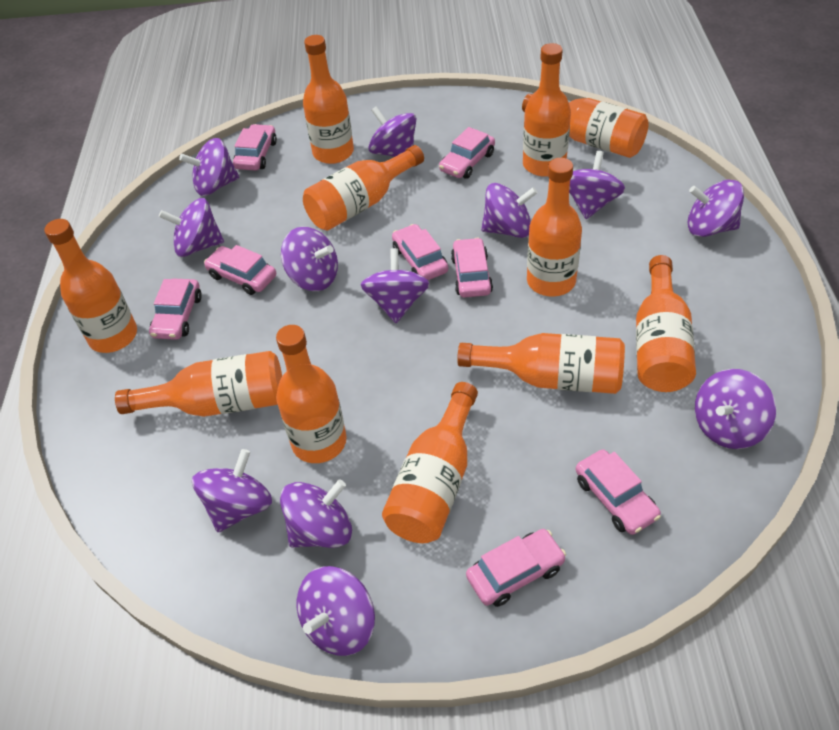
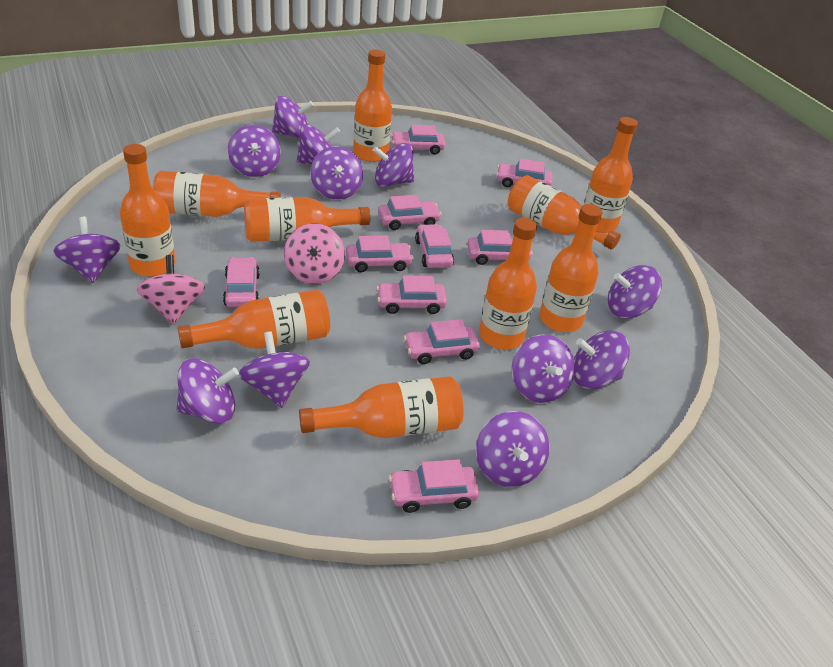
orange bottle: 11 -> 10
pink car: 8 -> 10
pink spinning top: 0 -> 2

